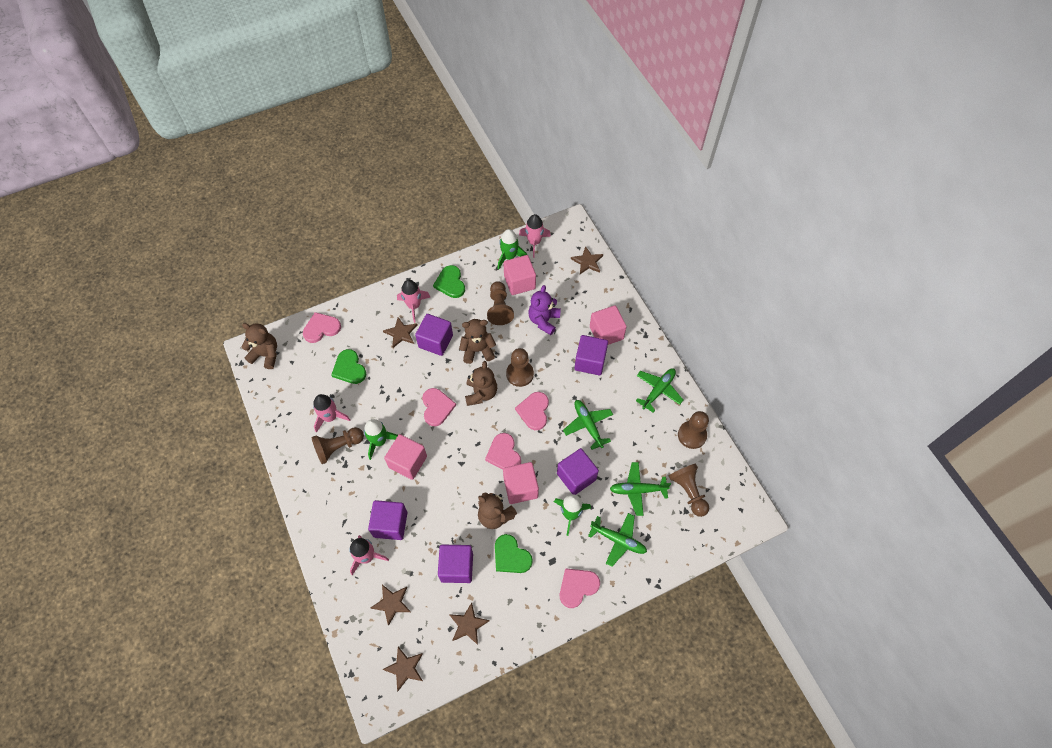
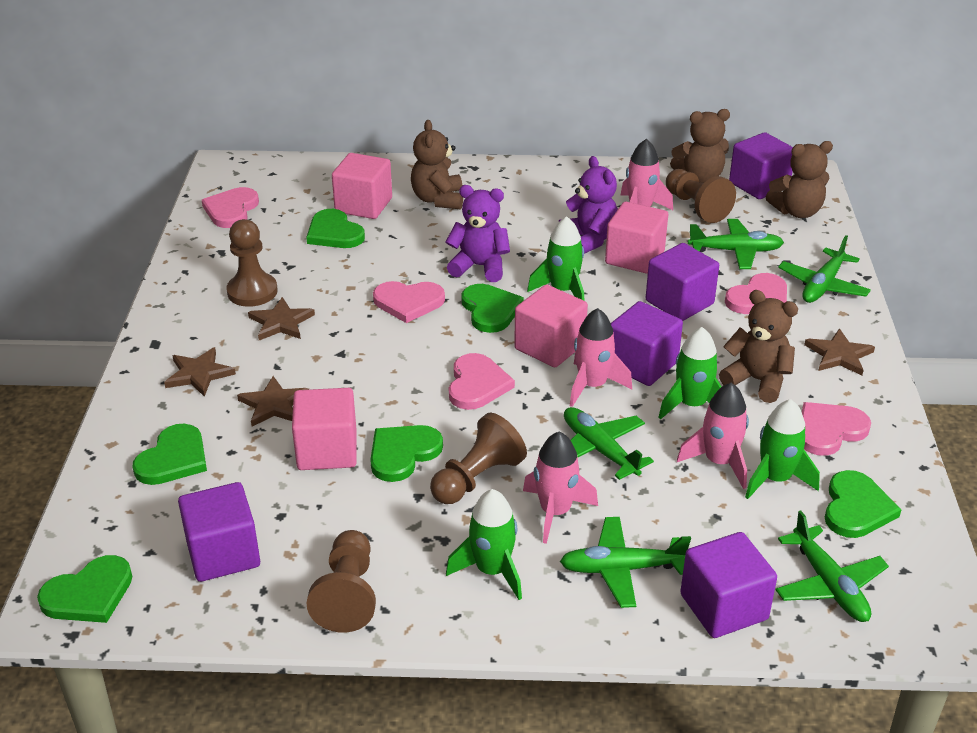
brown pawn: 5 -> 4
brown star: 5 -> 4
green heart: 3 -> 6
green plane: 4 -> 5
green rocket: 3 -> 4
purple teddy bear: 1 -> 2

